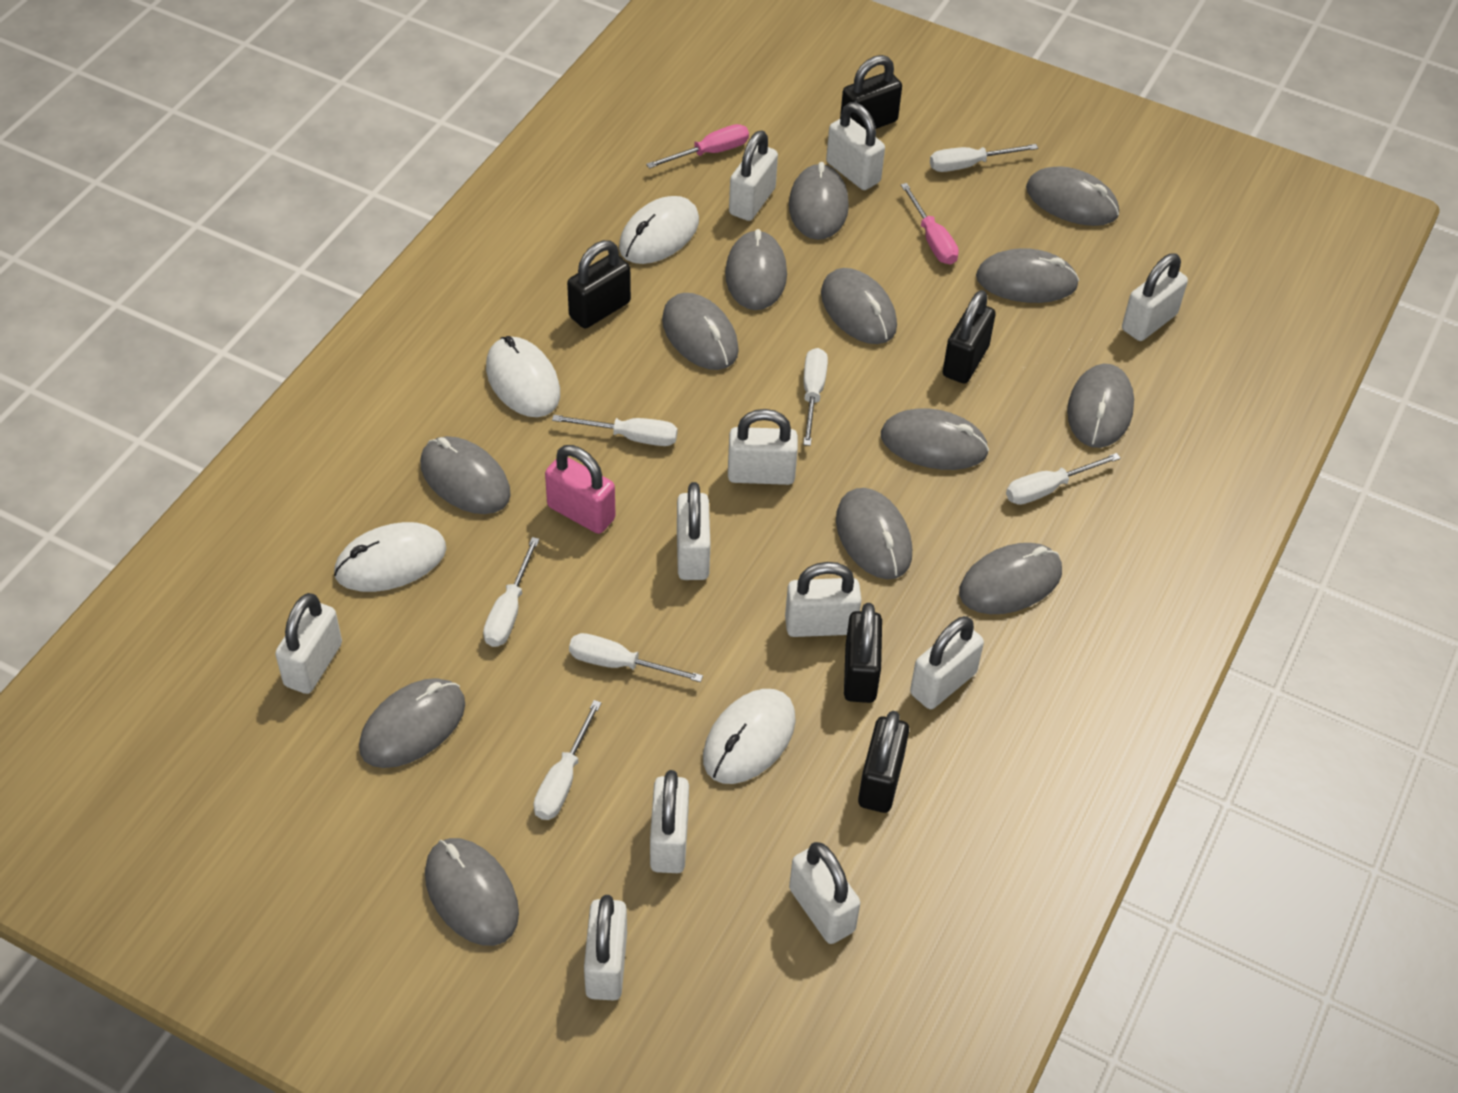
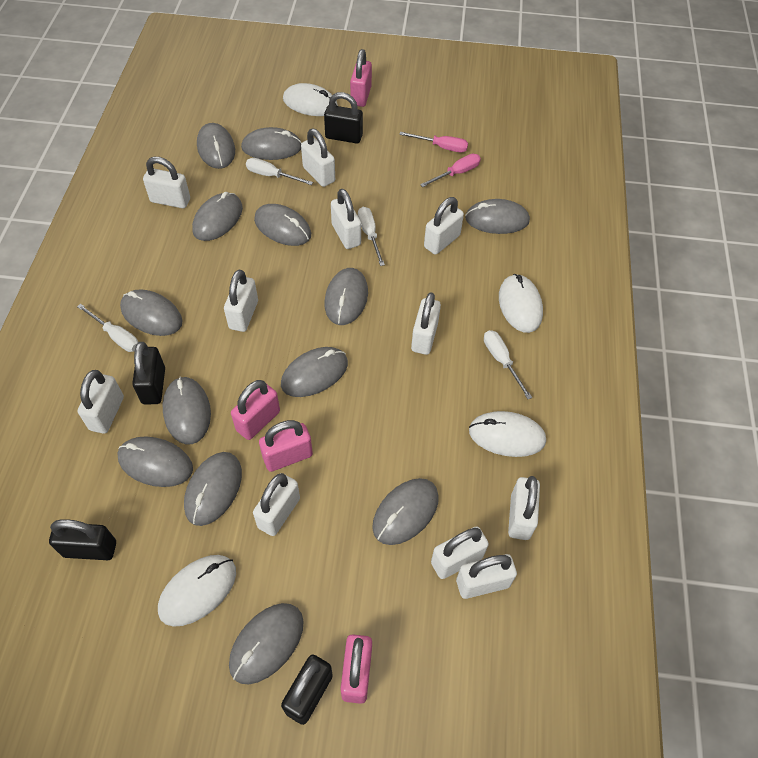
black padlock: 5 -> 4
pink padlock: 1 -> 4
white screwdriver: 7 -> 4

